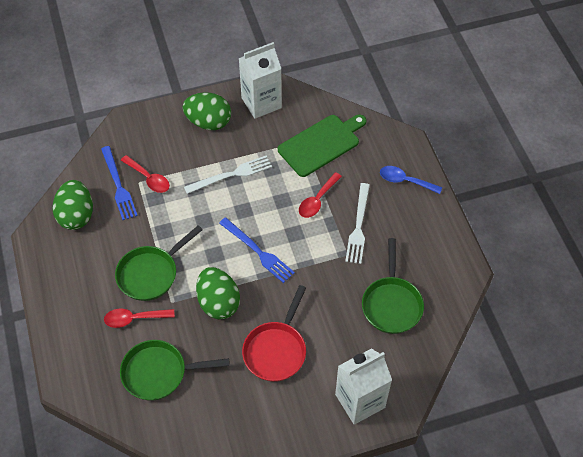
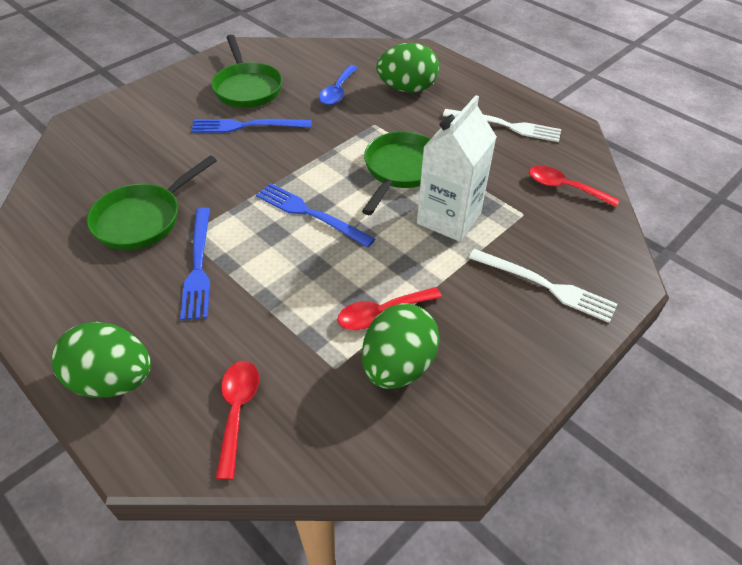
blue fork: 2 -> 3
green cutting board: 1 -> 0
red pan: 1 -> 0
white carton: 2 -> 1

